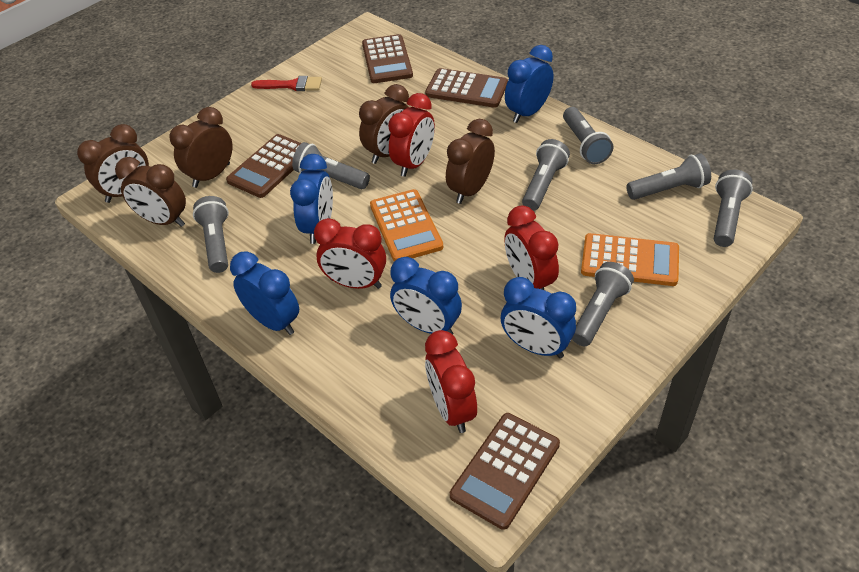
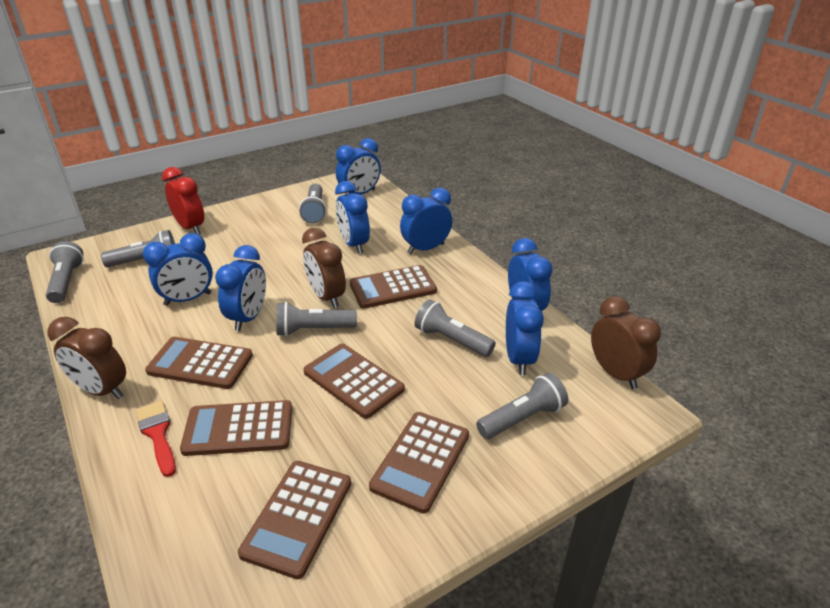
blue clock: 5 -> 7
brown calculator: 4 -> 6
brown clock: 5 -> 3
grey flashlight: 7 -> 6
orange calculator: 2 -> 0
red clock: 4 -> 1

